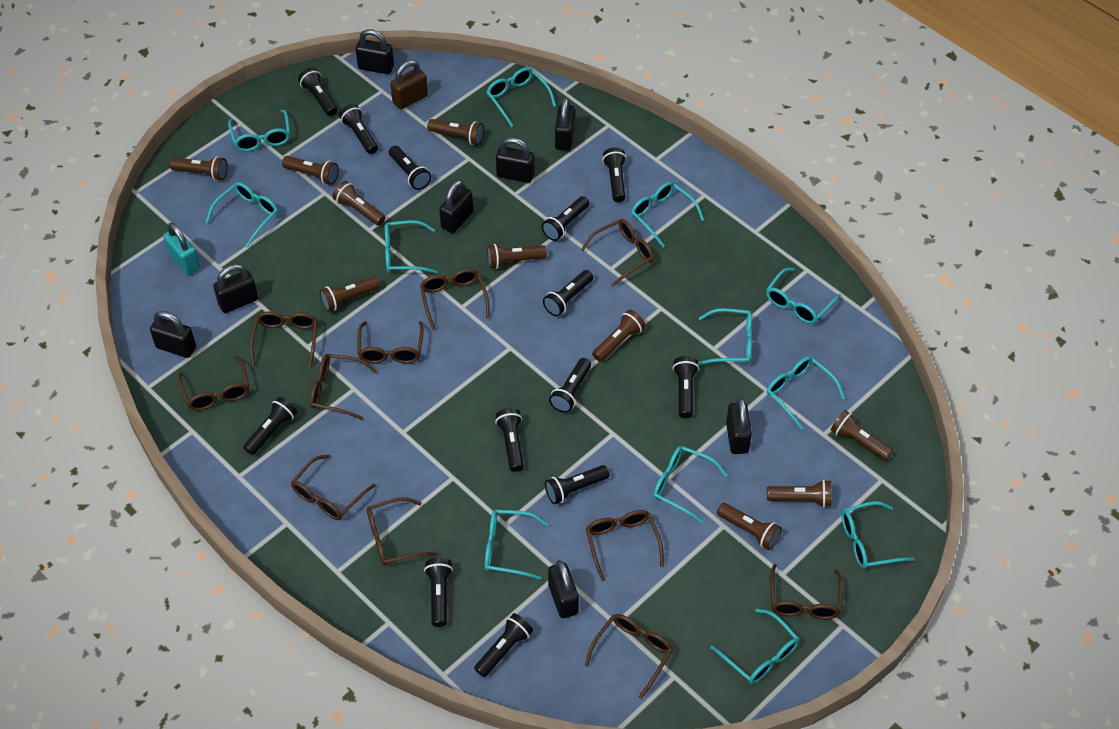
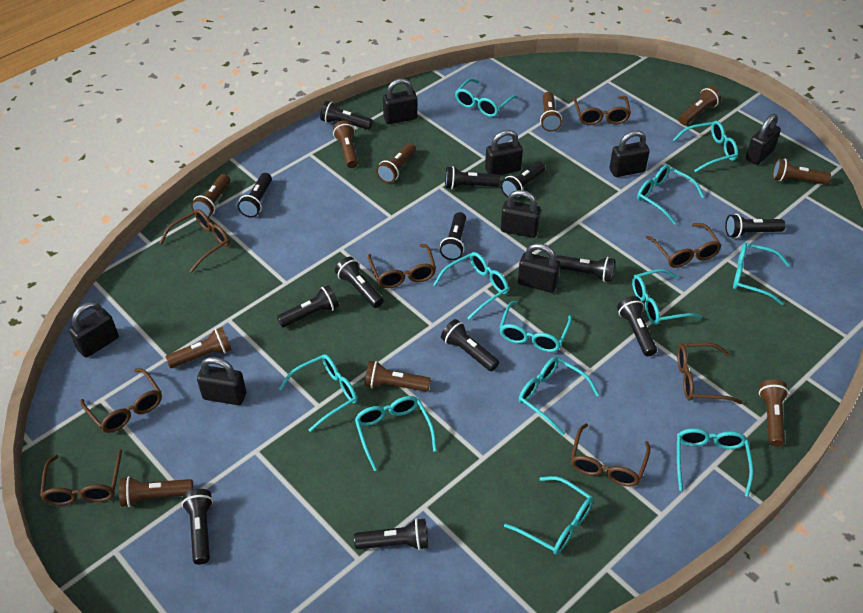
brown glasses: 11 -> 8
brown padlock: 1 -> 0
turquoise padlock: 1 -> 0

